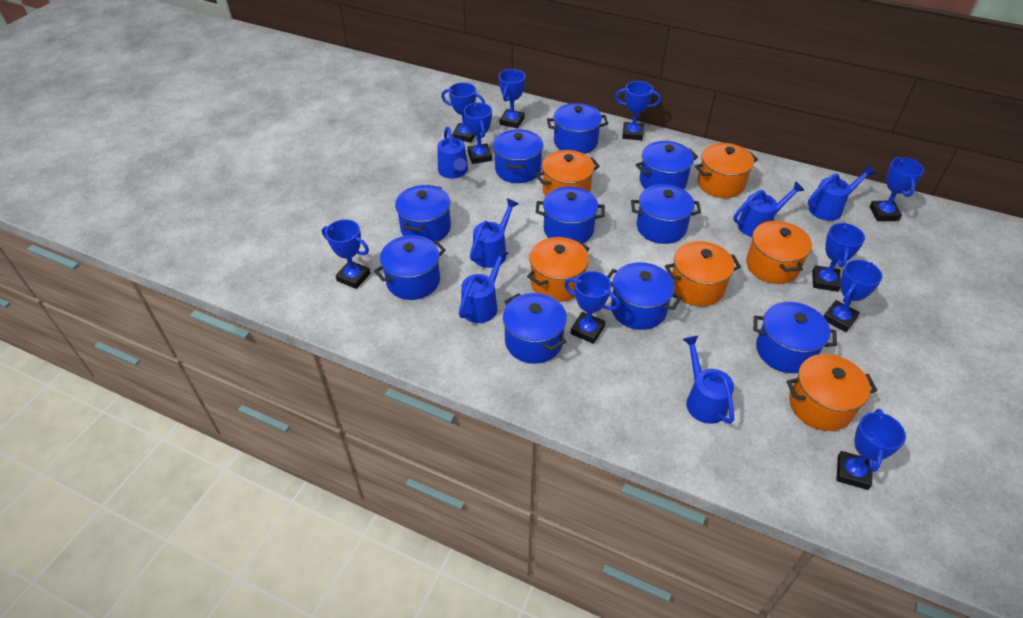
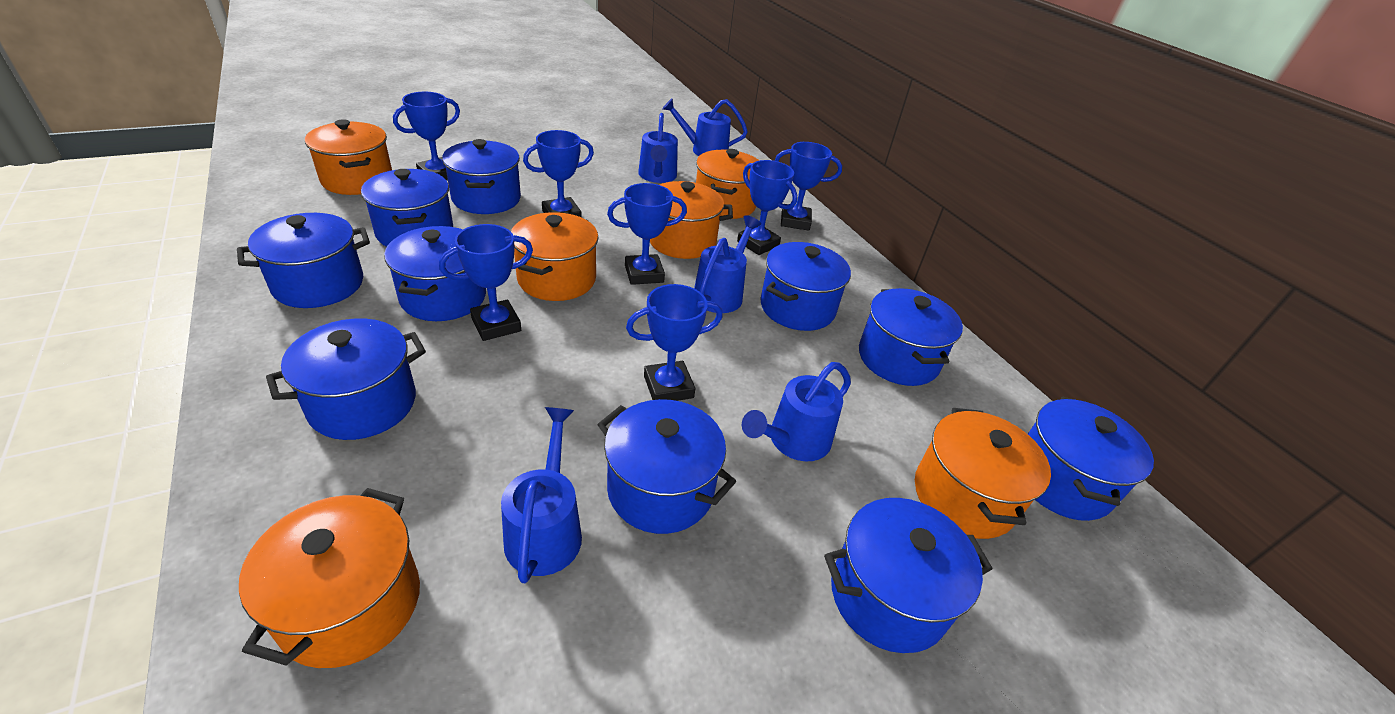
blue trophy: 10 -> 7
blue watering can: 6 -> 5

